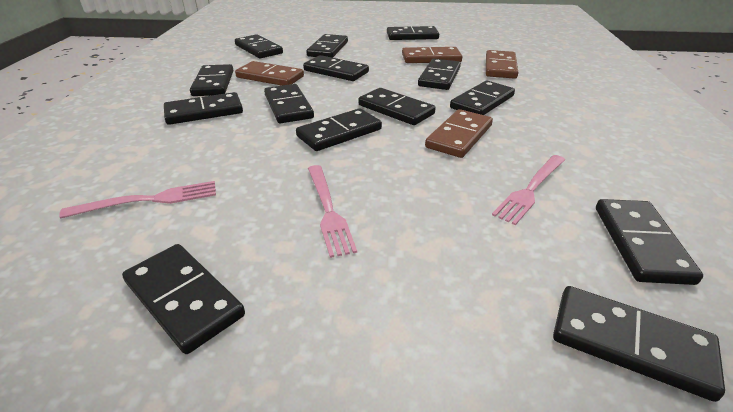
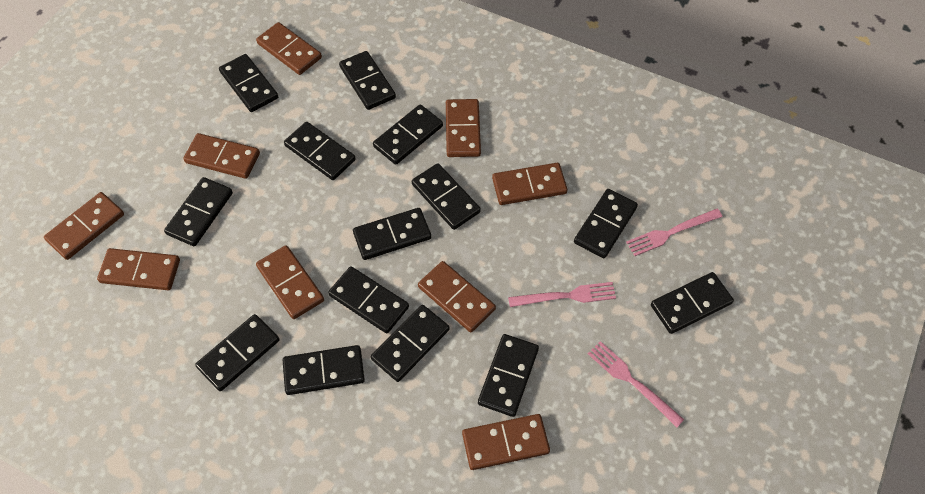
brown domino: 4 -> 9

